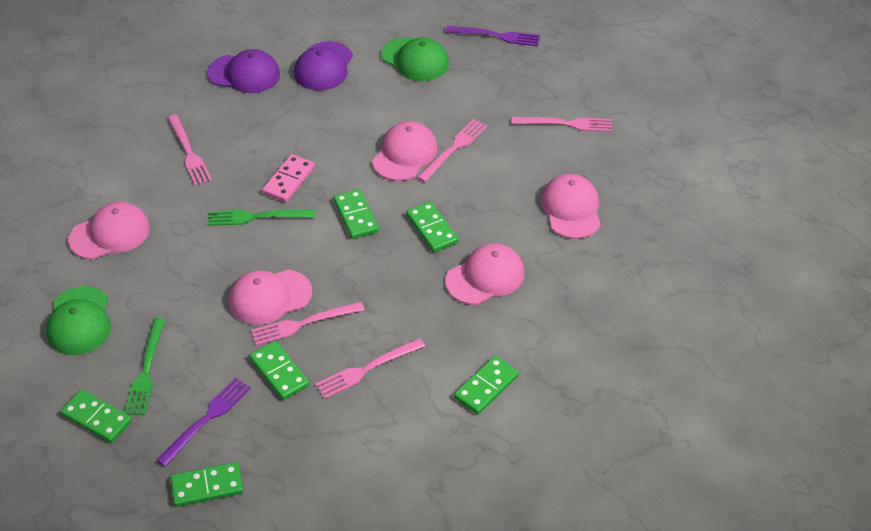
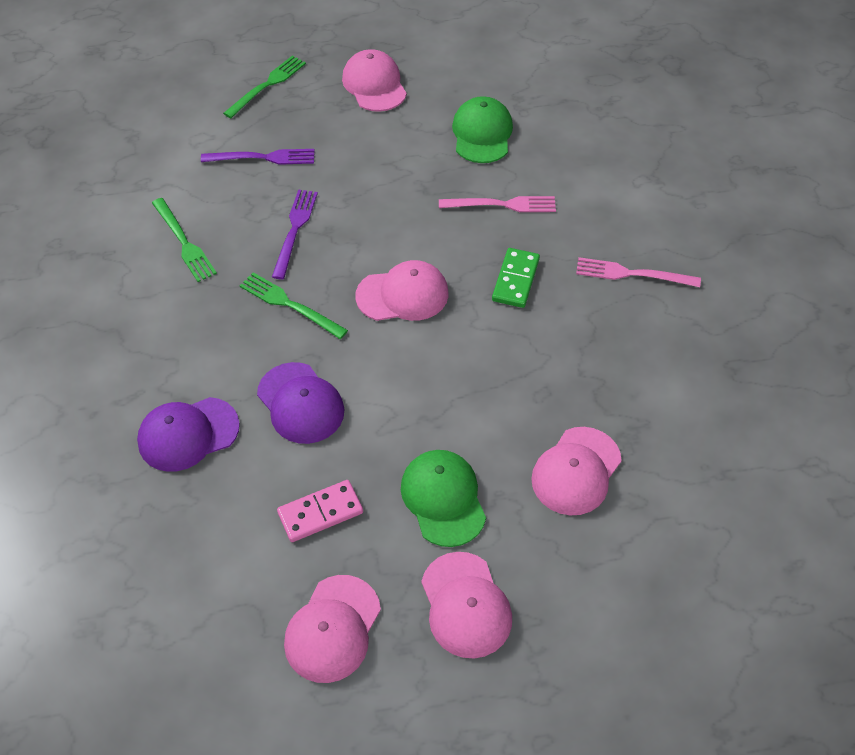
green domino: 6 -> 1
green fork: 2 -> 3
pink fork: 5 -> 2

